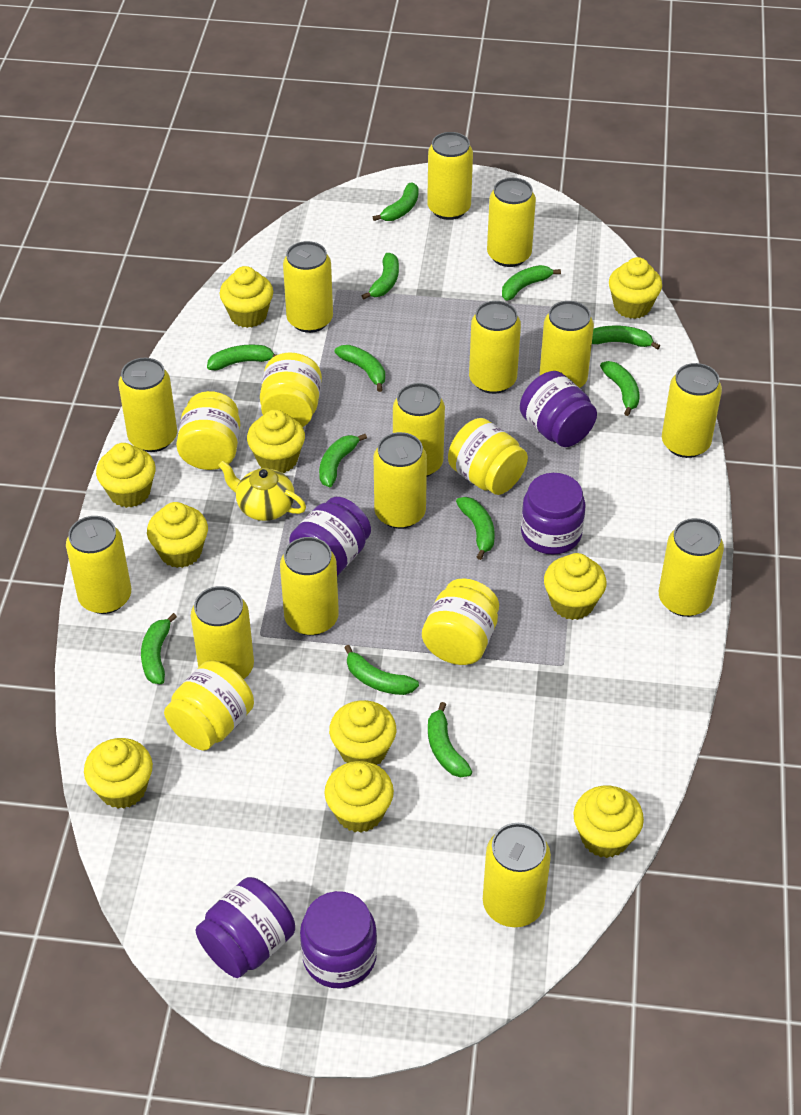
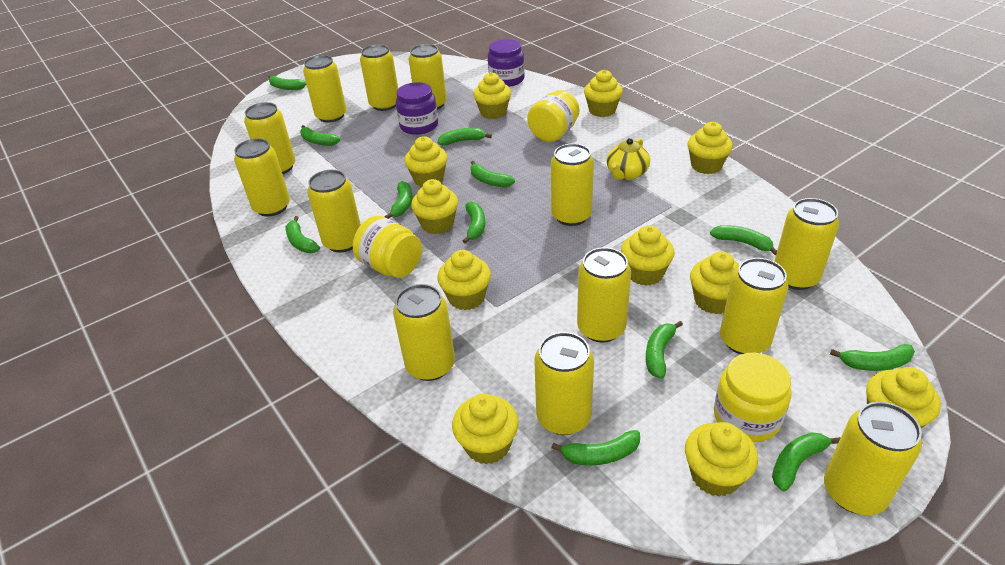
purple jar: 5 -> 2
yellow can: 14 -> 13
yellow cupcake: 10 -> 11
yellow jar: 5 -> 3

